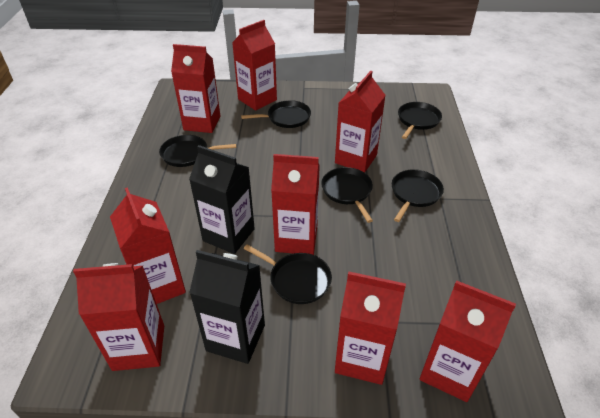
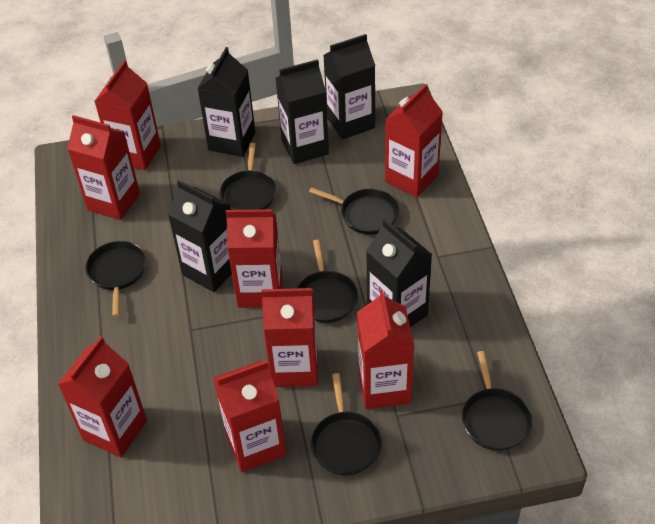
black carton: 2 -> 5

